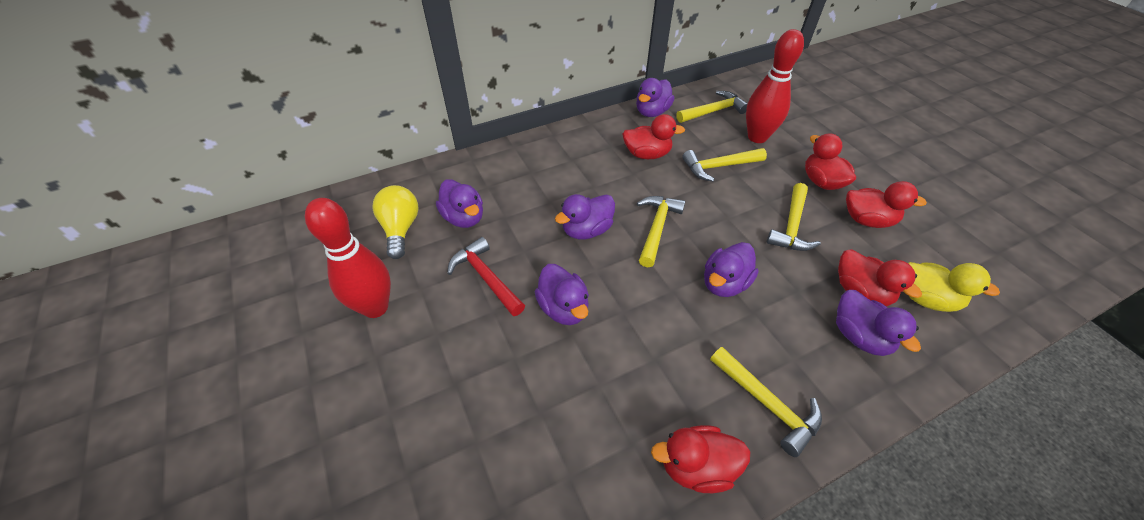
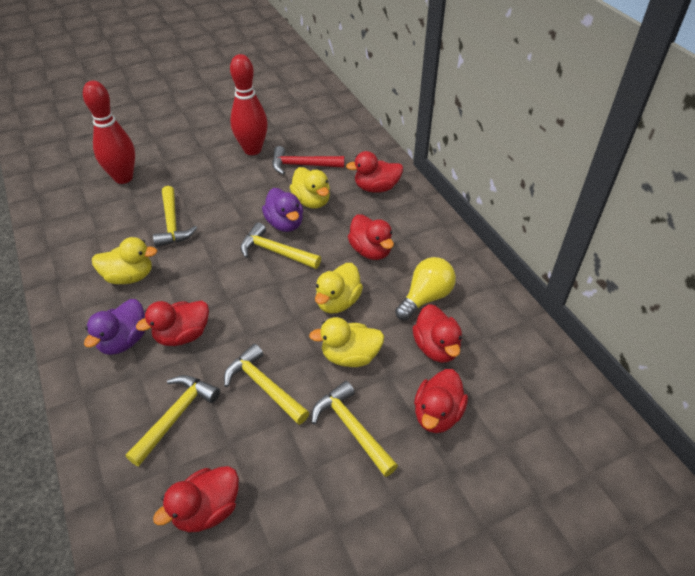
purple duck: 6 -> 2
red duck: 5 -> 6
yellow duck: 1 -> 4

